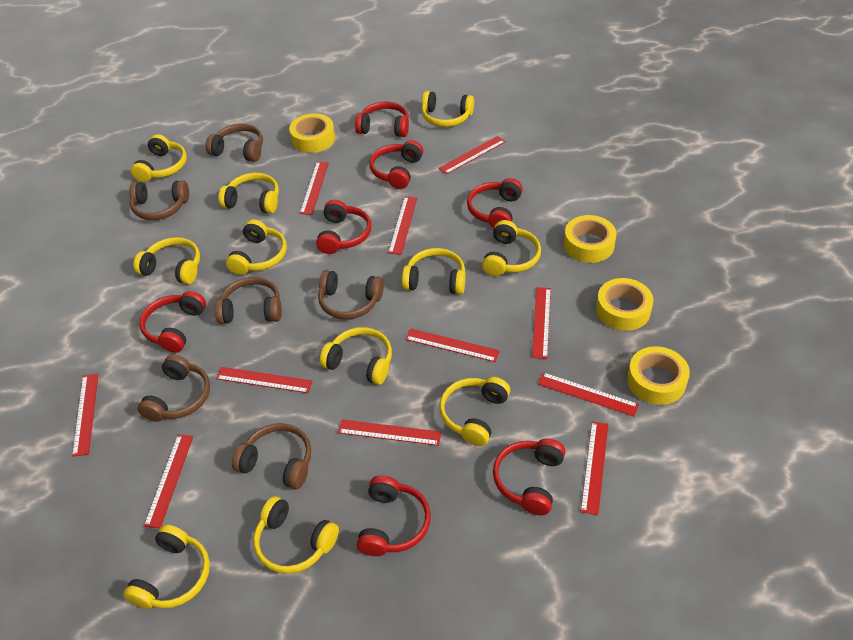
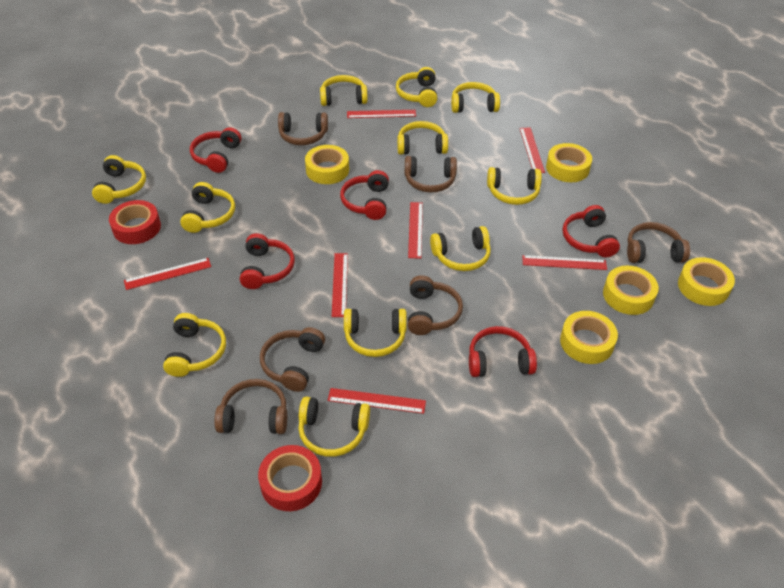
red headphones: 7 -> 5
red ruler: 11 -> 7
red tape: 0 -> 2
yellow tape: 4 -> 5

